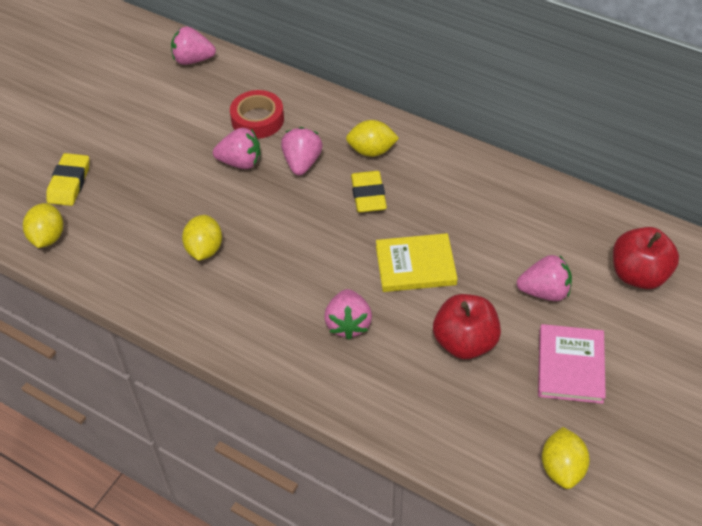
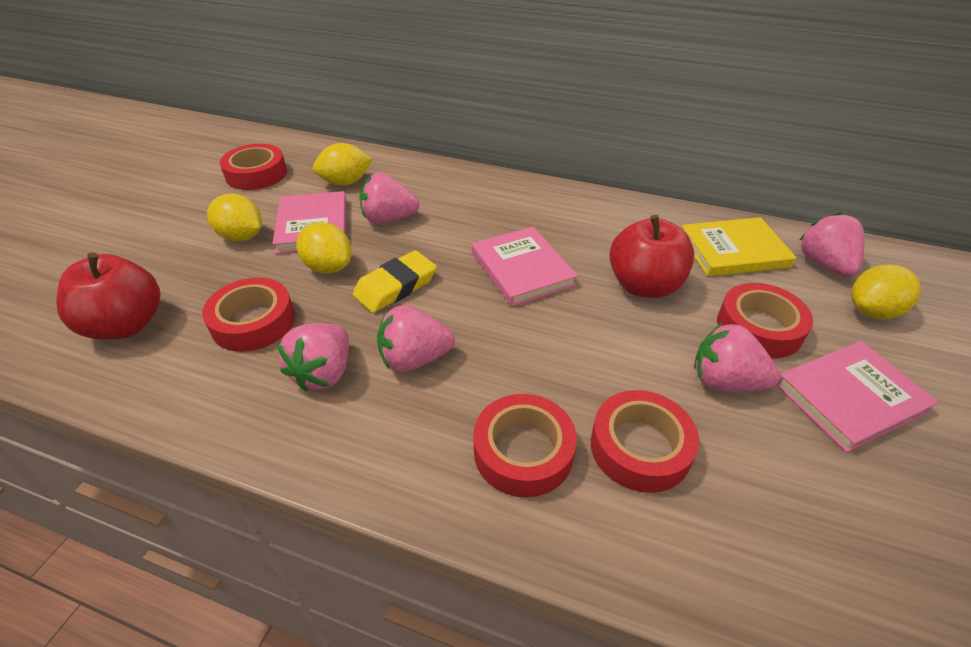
pink book: 1 -> 3
red tape: 1 -> 5
yellow eraser: 2 -> 1

